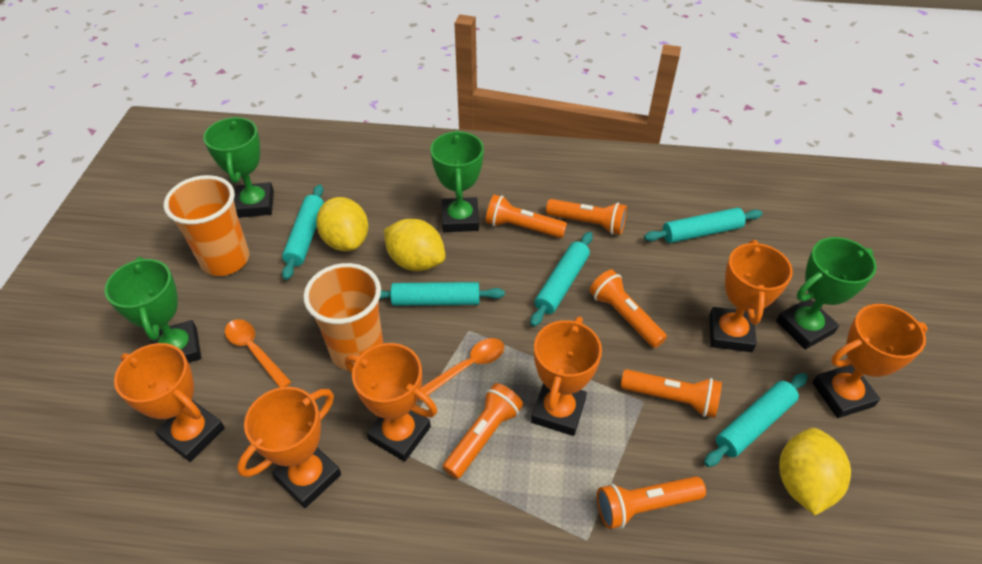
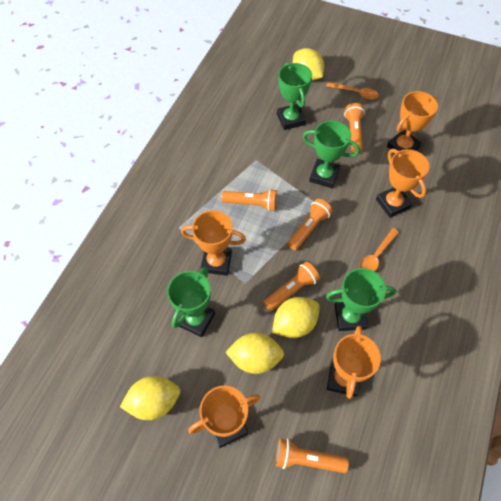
orange cup: 2 -> 0
orange flashlight: 6 -> 5
orange trophy: 6 -> 5
turquoise rolling pin: 5 -> 0
yellow lemon: 3 -> 4

